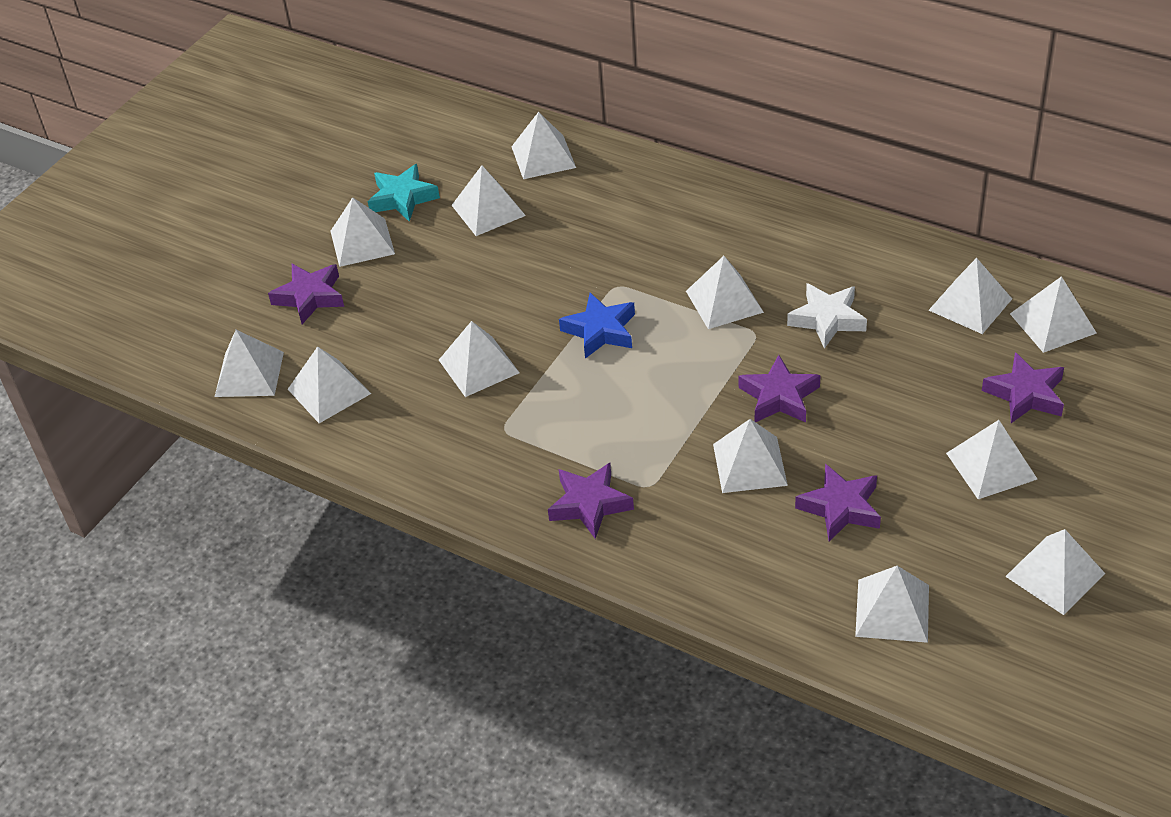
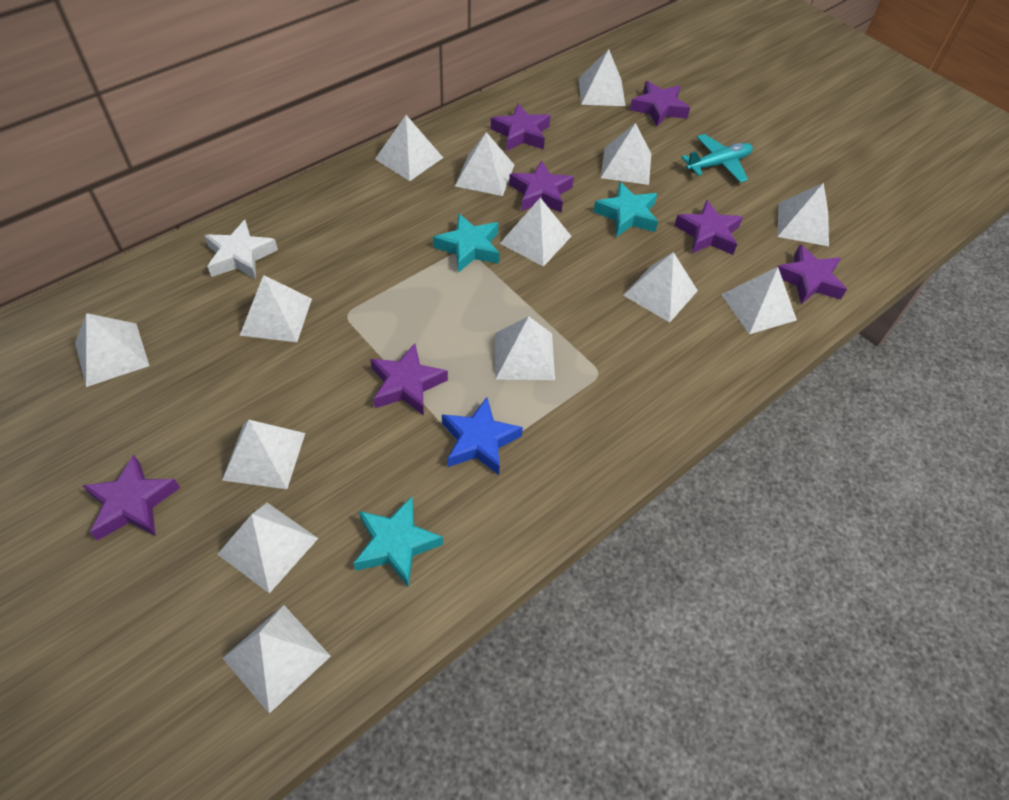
purple star: 5 -> 7
turquoise plane: 0 -> 1
turquoise star: 1 -> 3
white pyramid: 13 -> 14

